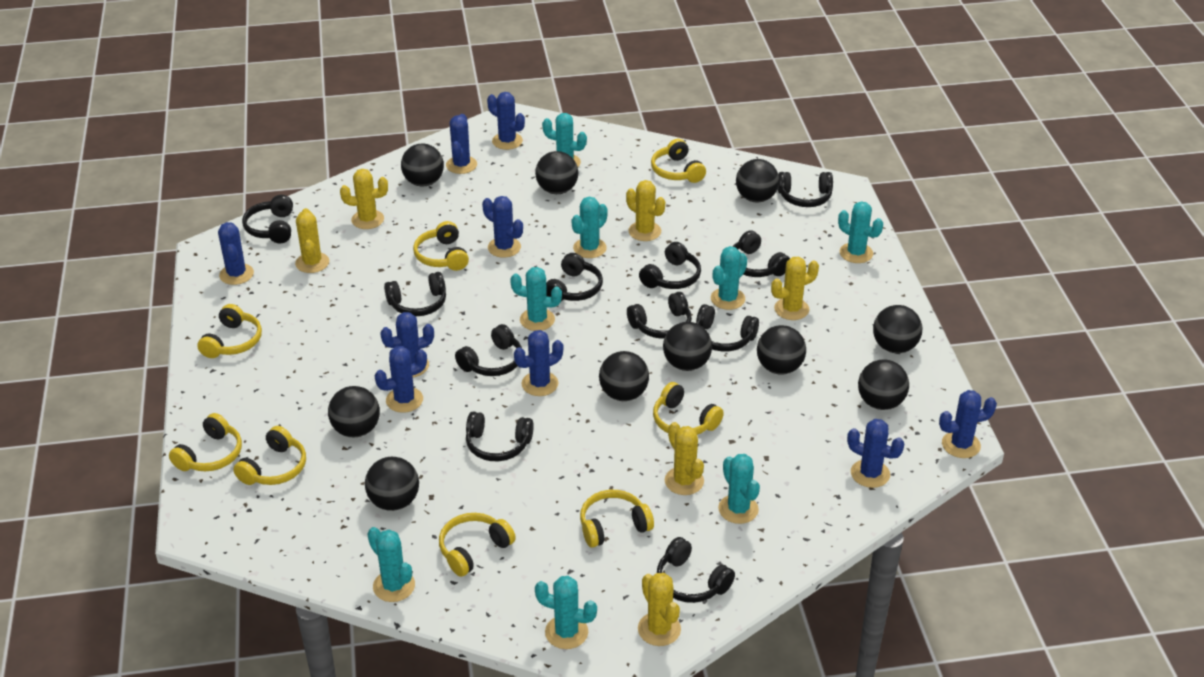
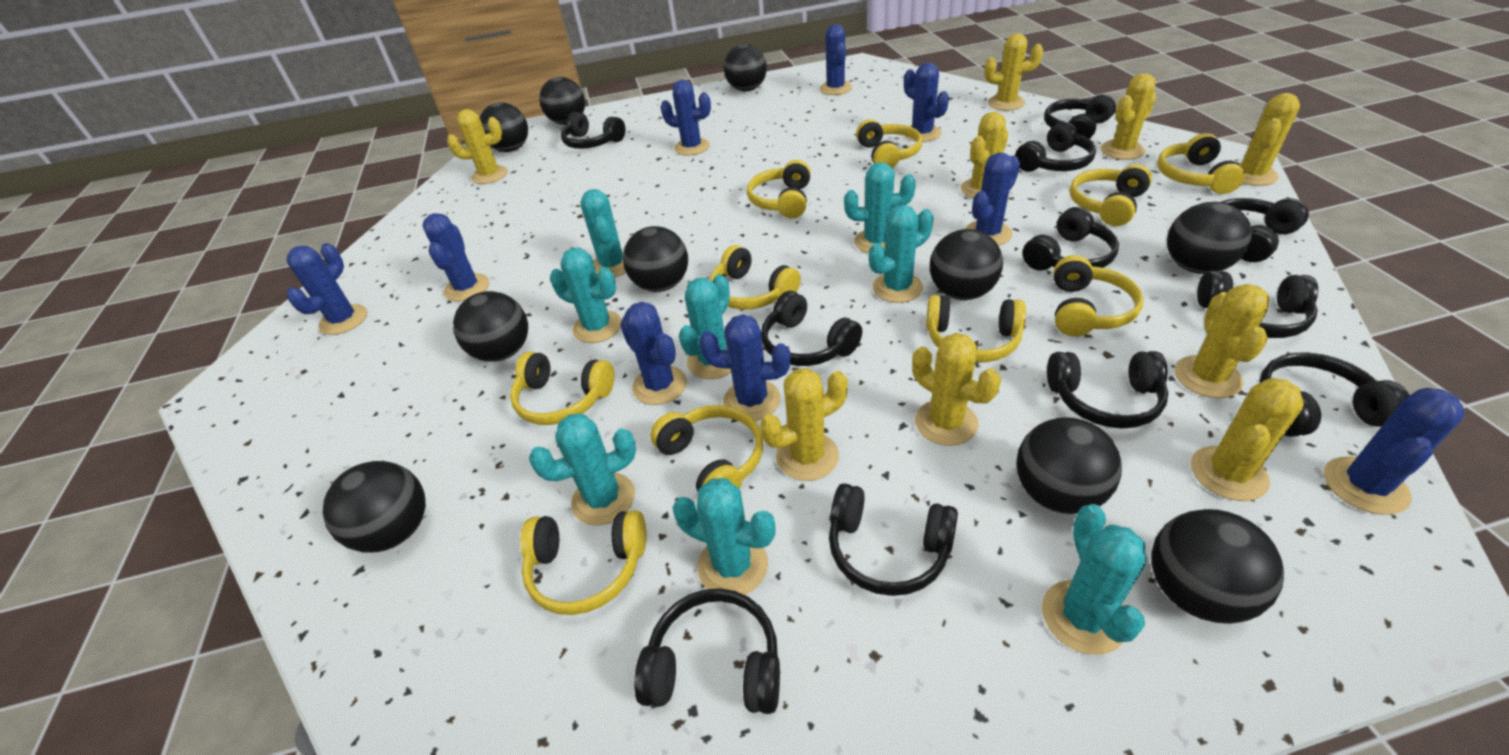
yellow cactus: 6 -> 9
yellow headphones: 8 -> 10

